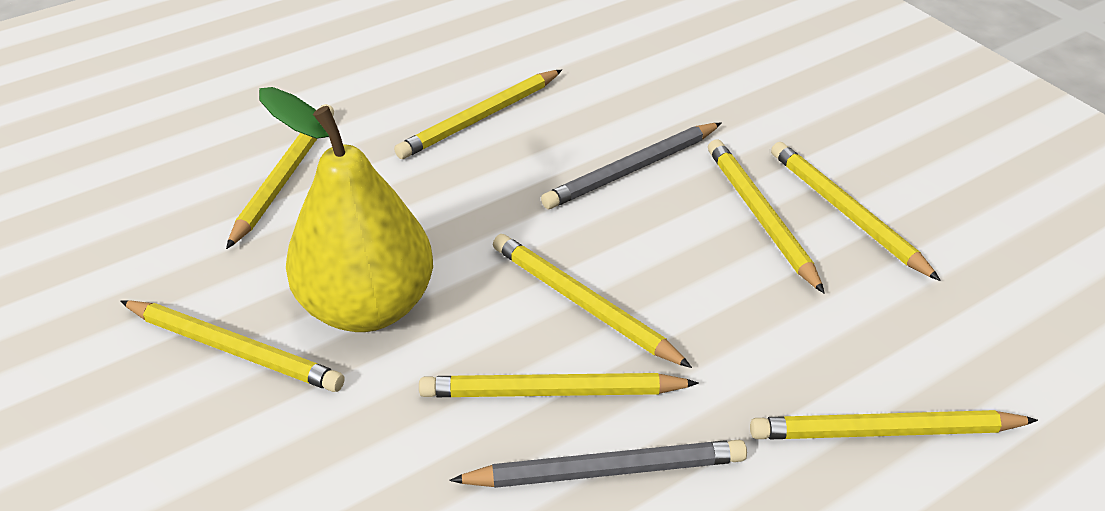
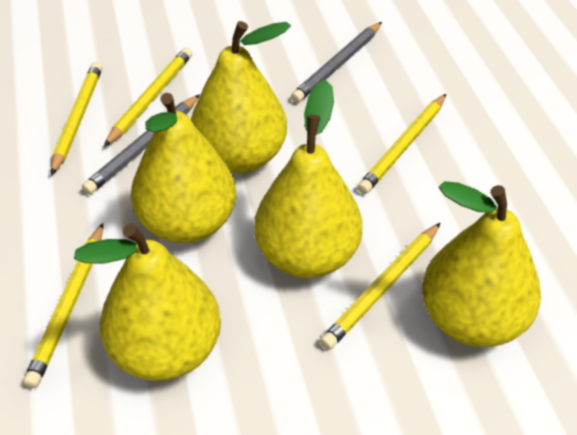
yellow pear: 1 -> 5
yellow pencil: 8 -> 5

